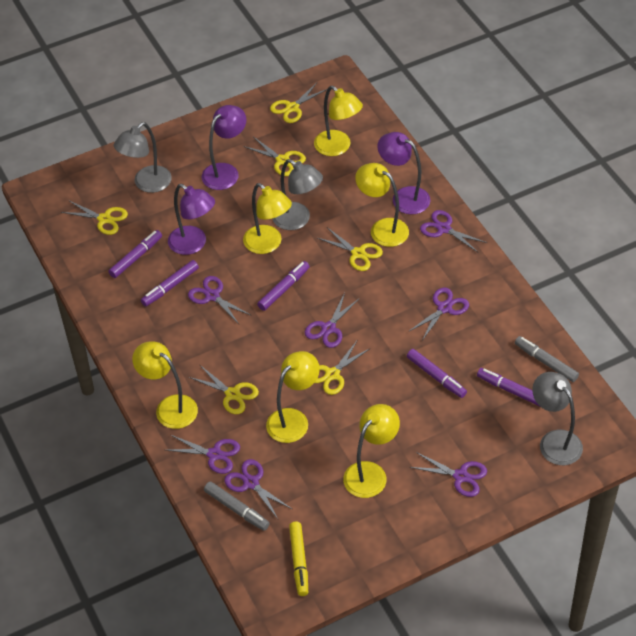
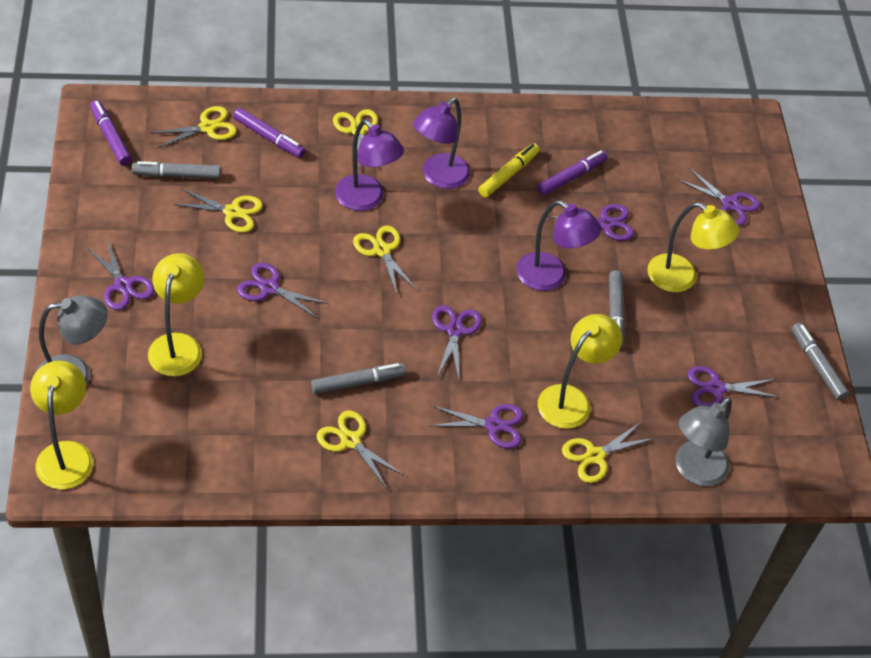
grey lamp: 3 -> 2
grey marker: 2 -> 4
purple marker: 5 -> 3
yellow lamp: 6 -> 4

